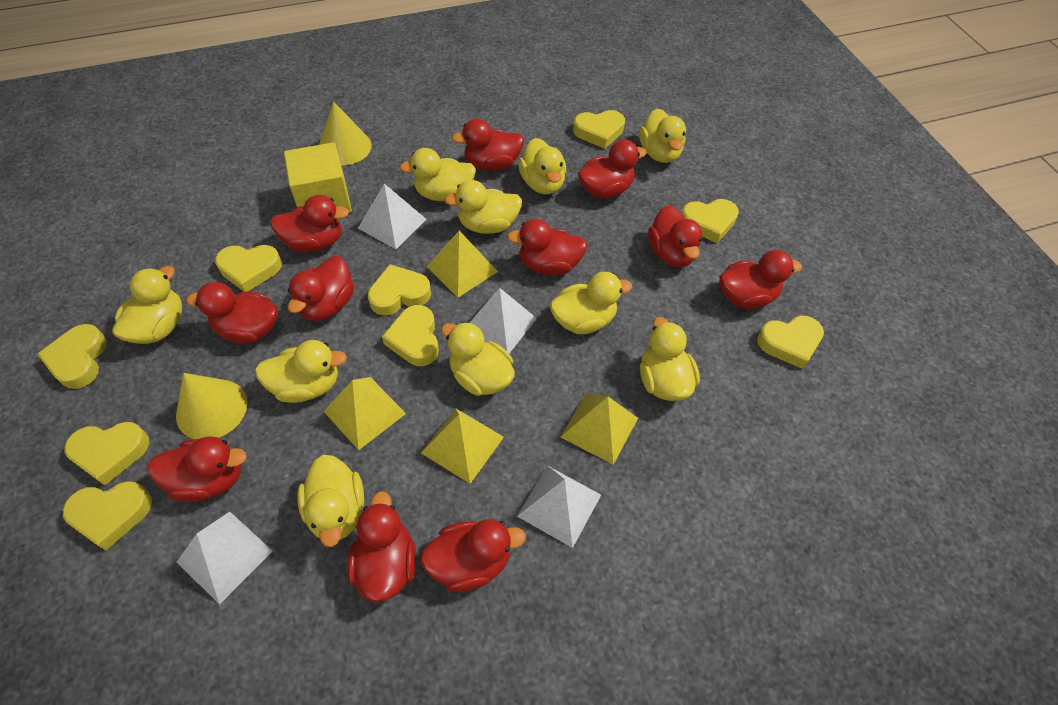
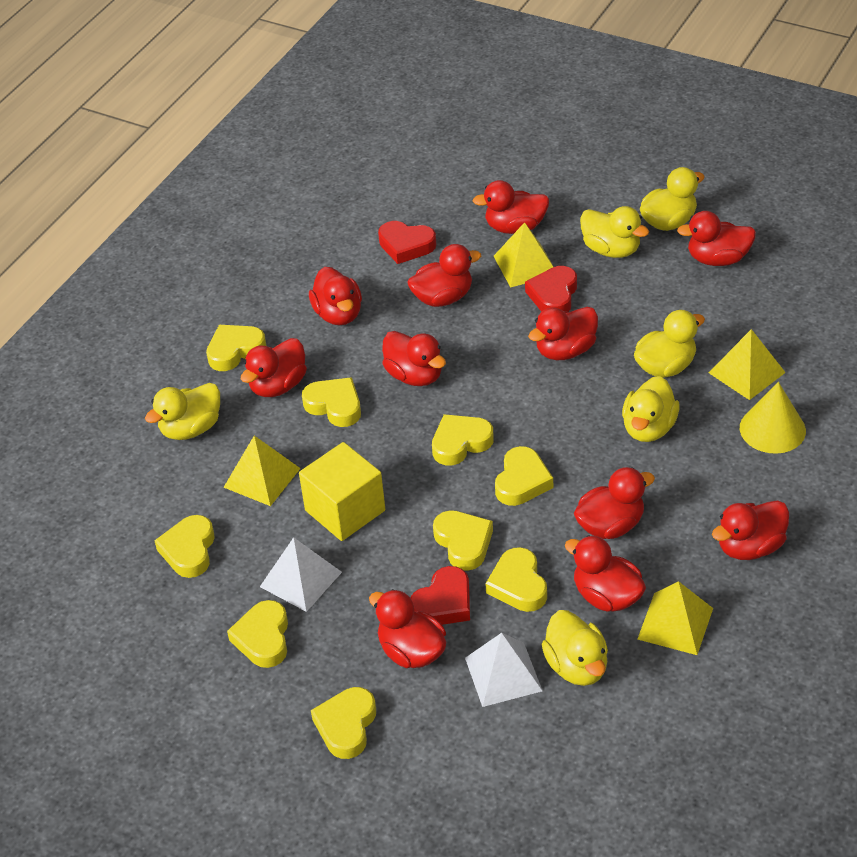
red heart: 0 -> 3
white pyramid: 4 -> 2
yellow cone: 2 -> 1
yellow duck: 10 -> 6

